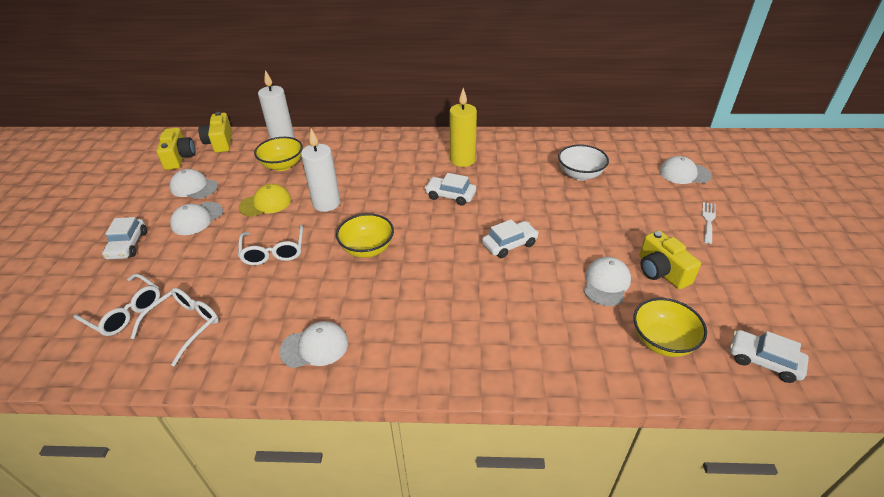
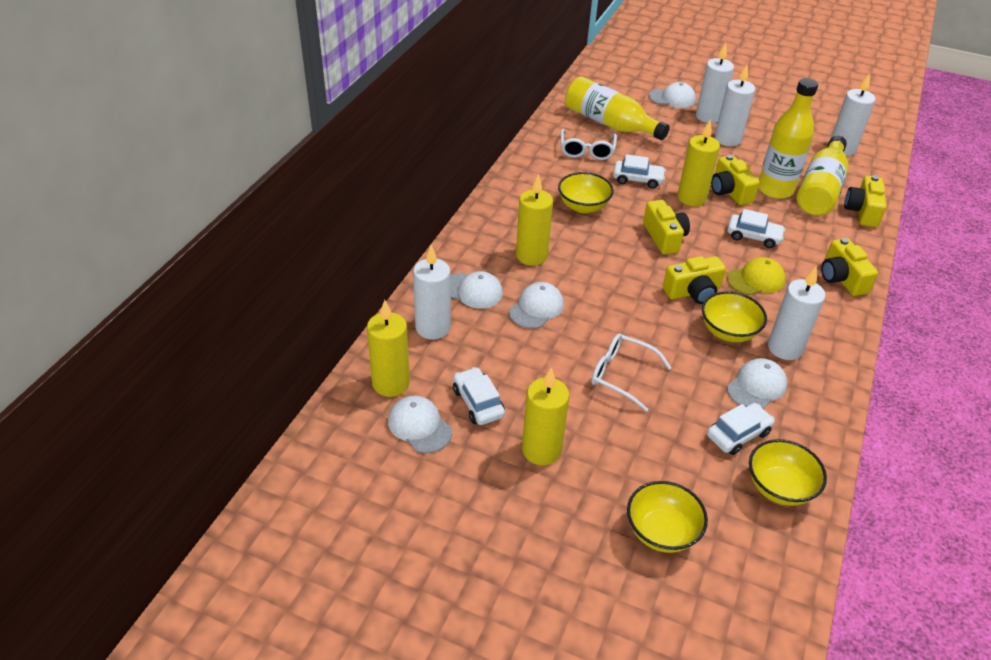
white bowl: 1 -> 0
white candle: 2 -> 5
white fork: 1 -> 0
white glasses: 3 -> 2
yellow bottle: 0 -> 3
yellow bowl: 3 -> 4
yellow camera: 3 -> 5
yellow candle: 1 -> 4

